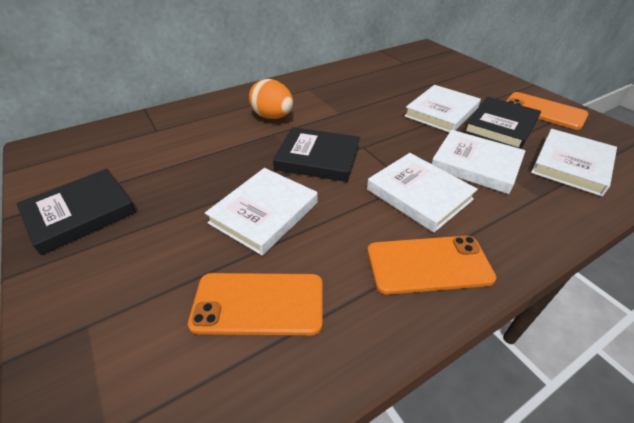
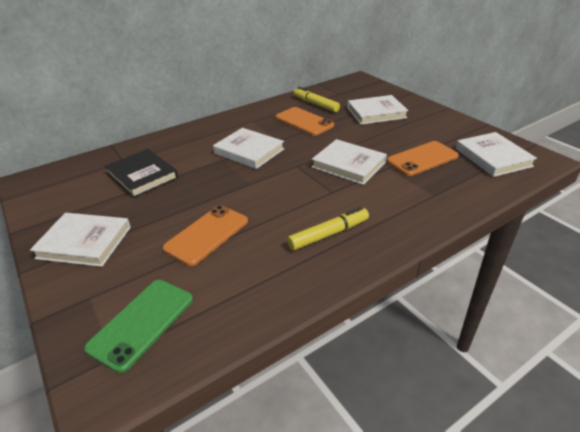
black book: 3 -> 1
green phone: 0 -> 1
orange egg: 1 -> 0
yellow marker: 0 -> 2

